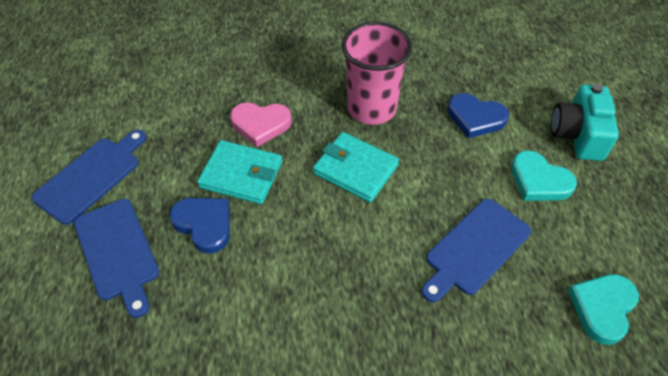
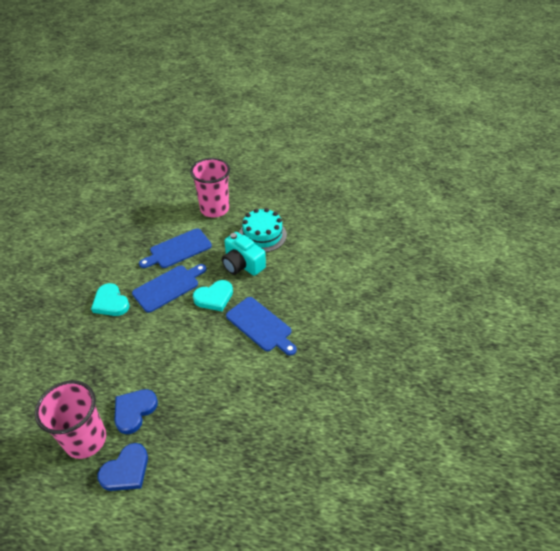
pink cup: 1 -> 2
pink heart: 1 -> 0
turquoise cake: 0 -> 1
turquoise wallet: 2 -> 0

